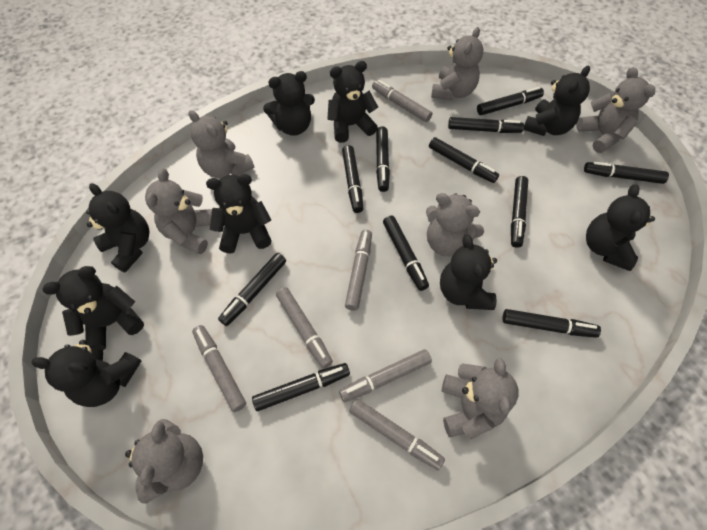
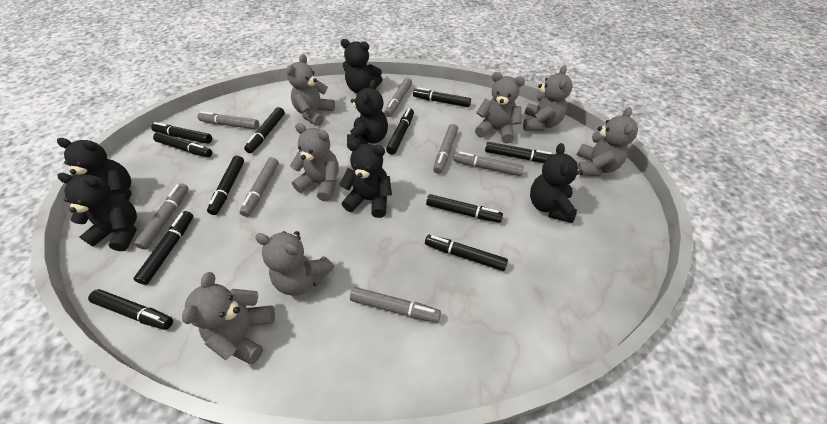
black teddy bear: 9 -> 6
grey marker: 6 -> 7

